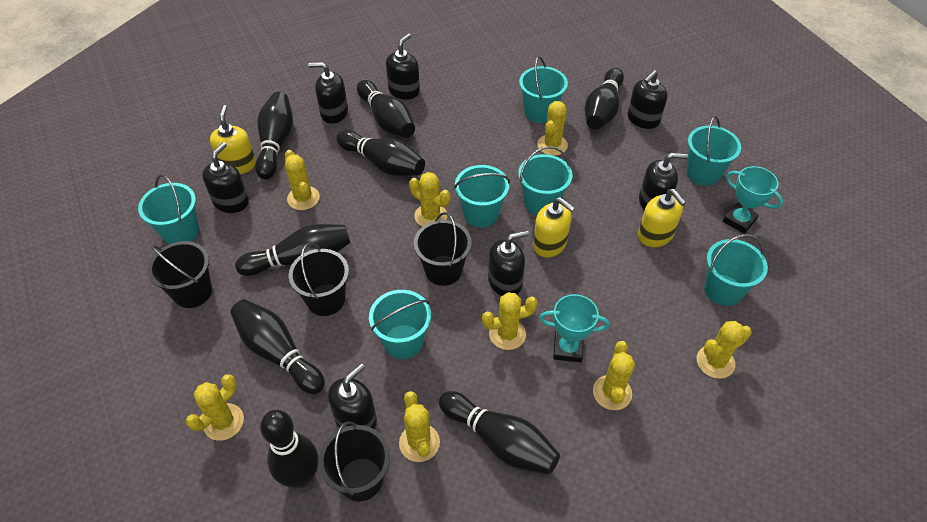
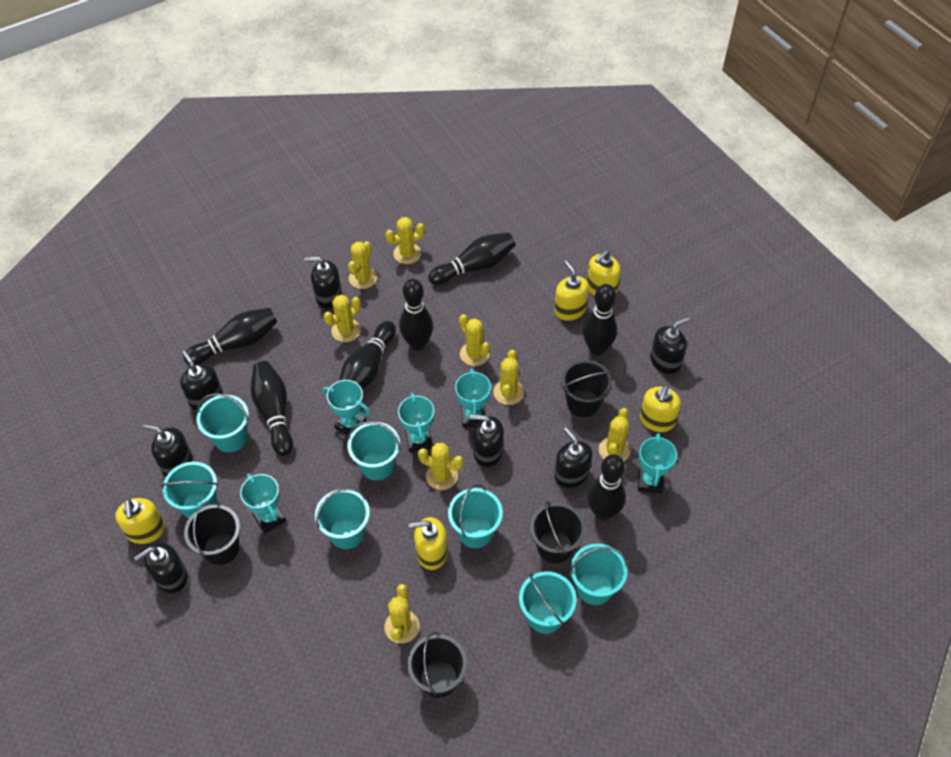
black bowling pin: 8 -> 7
turquoise trophy: 2 -> 5
yellow soap dispenser: 3 -> 5

